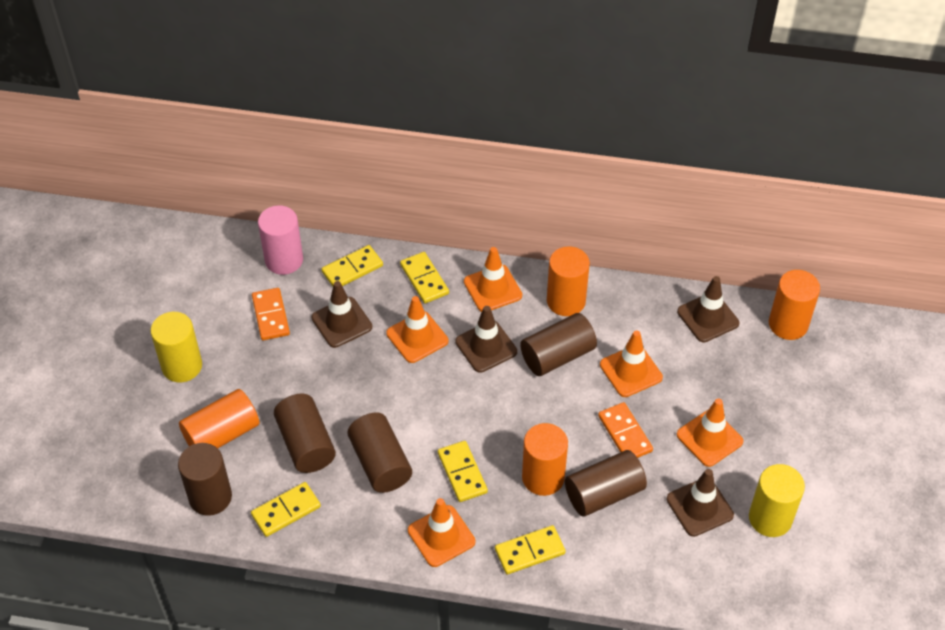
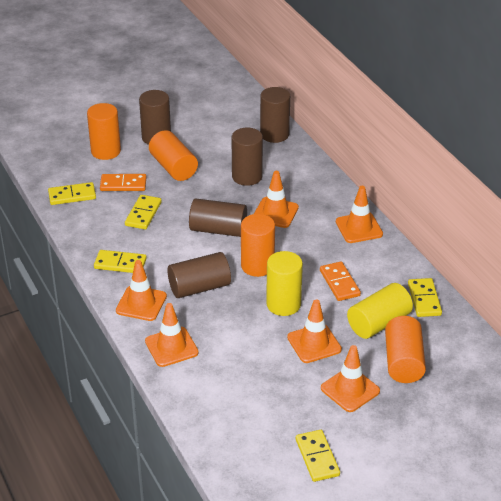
brown traffic cone: 4 -> 0
orange traffic cone: 5 -> 6
pink cylinder: 1 -> 0

